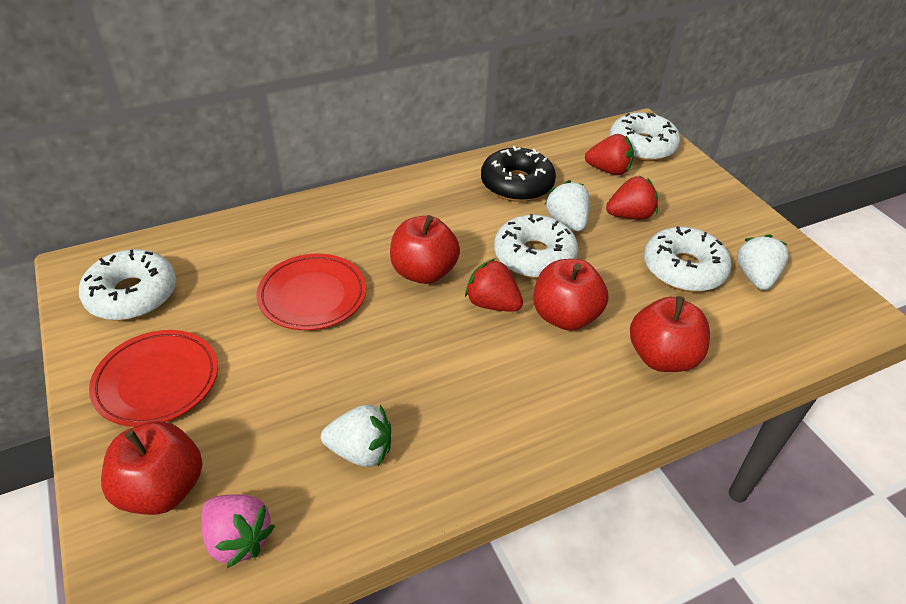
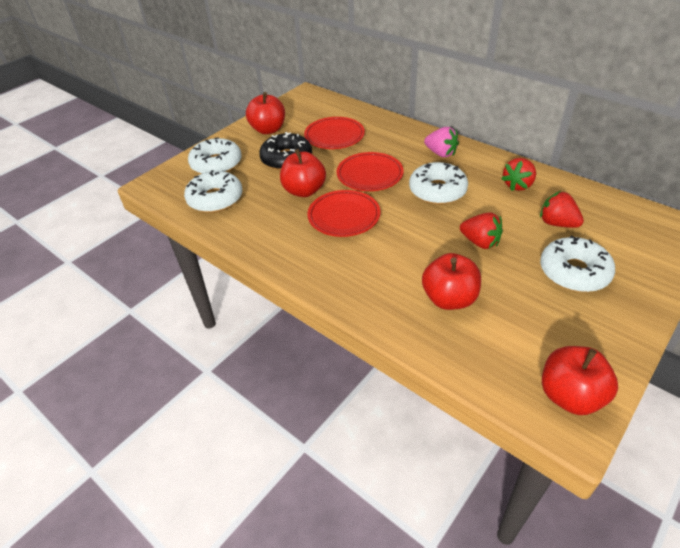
red plate: 2 -> 3
white strawberry: 3 -> 0

